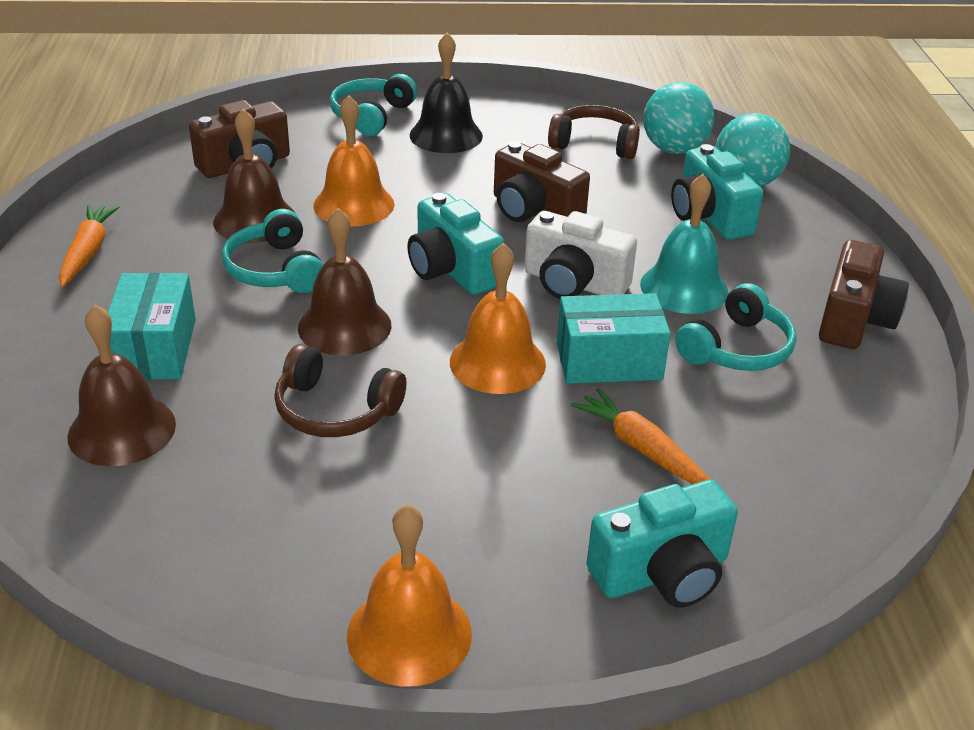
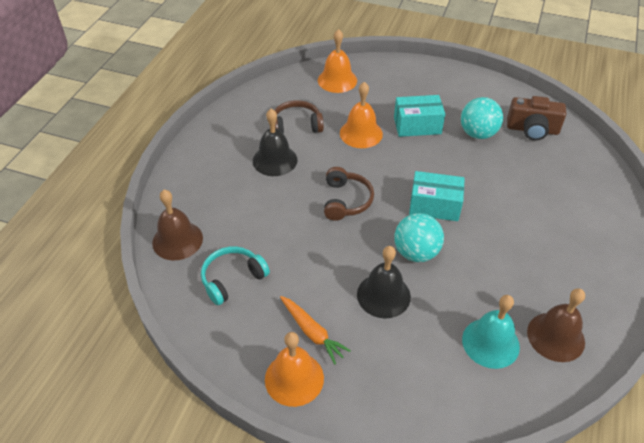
black bell: 1 -> 2
brown bell: 3 -> 2
brown camera: 3 -> 1
orange carrot: 2 -> 1
turquoise camera: 3 -> 0
turquoise headphones: 3 -> 1
white camera: 1 -> 0

